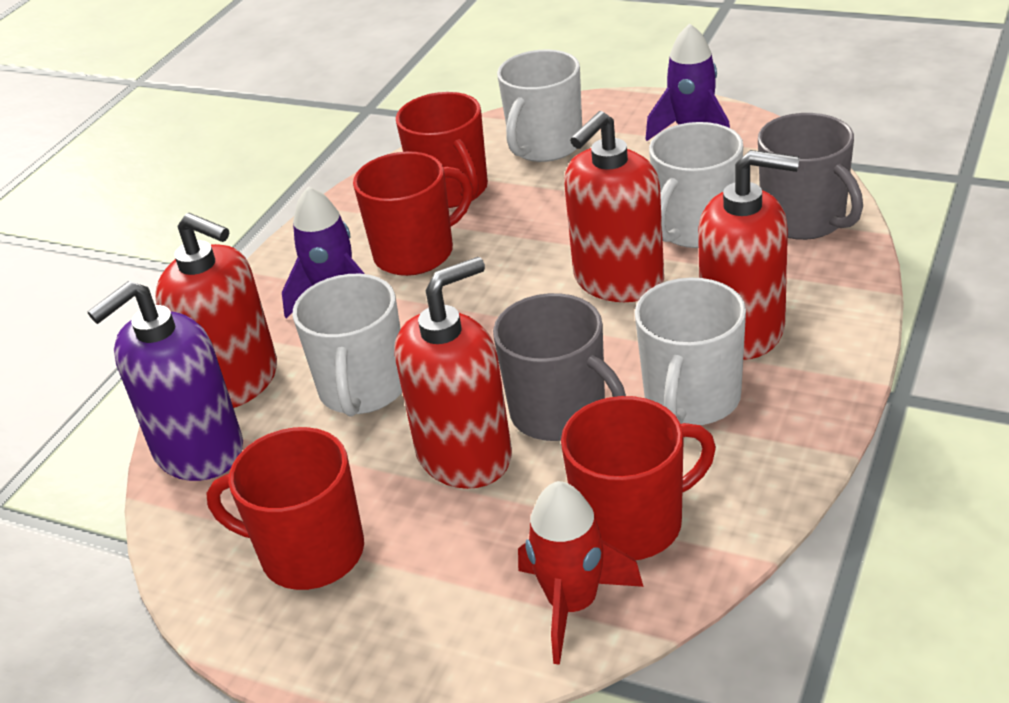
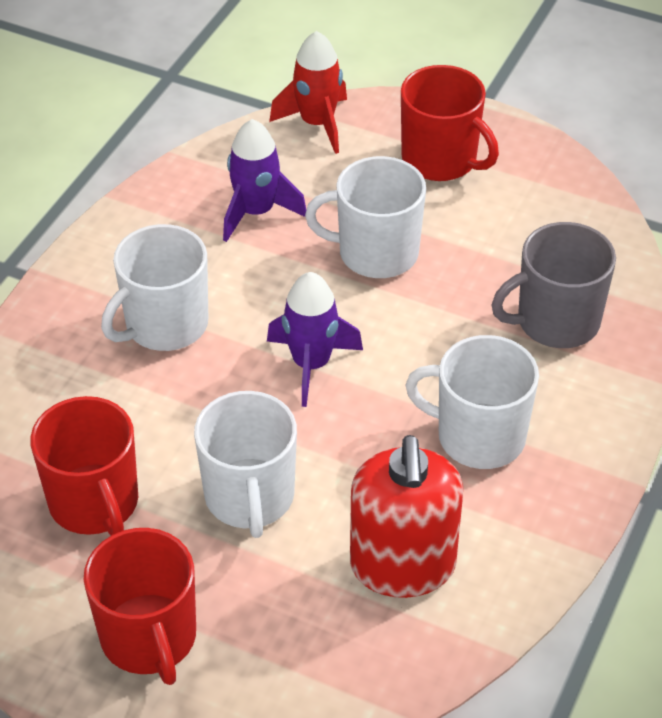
grey mug: 2 -> 1
purple soap dispenser: 1 -> 0
red mug: 4 -> 3
red soap dispenser: 4 -> 1

